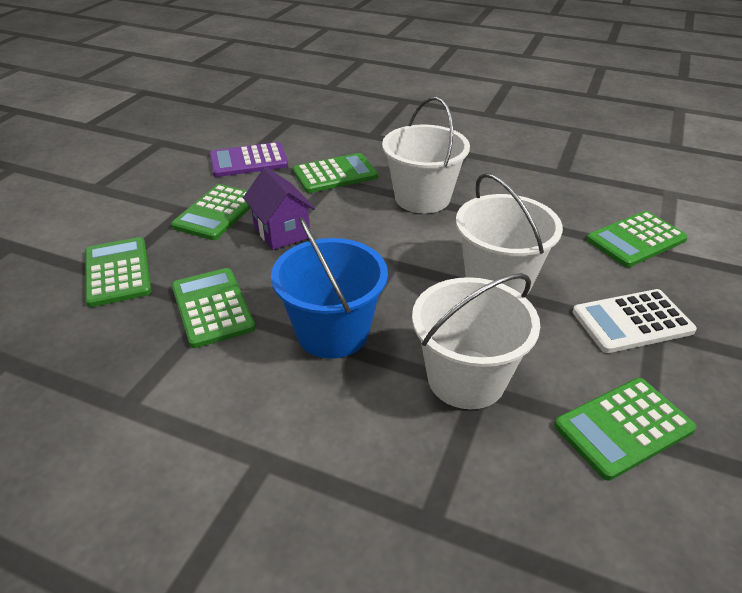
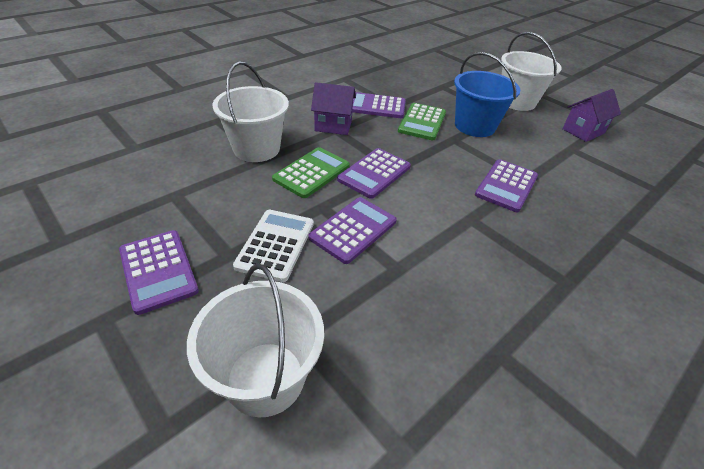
green calculator: 6 -> 2
purple calculator: 1 -> 5
purple house: 1 -> 2

